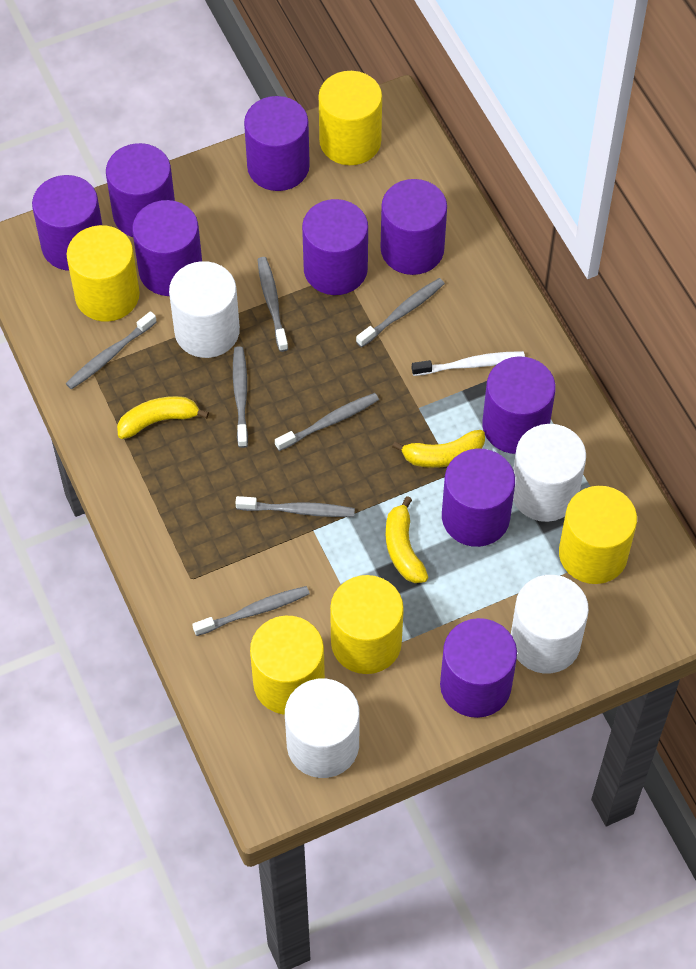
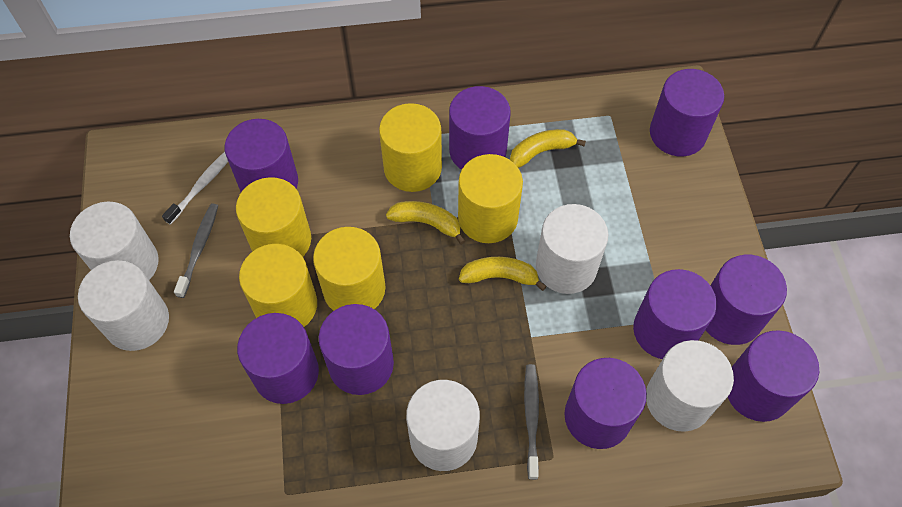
grey toothbrush: 7 -> 2
white cylinder: 4 -> 5

